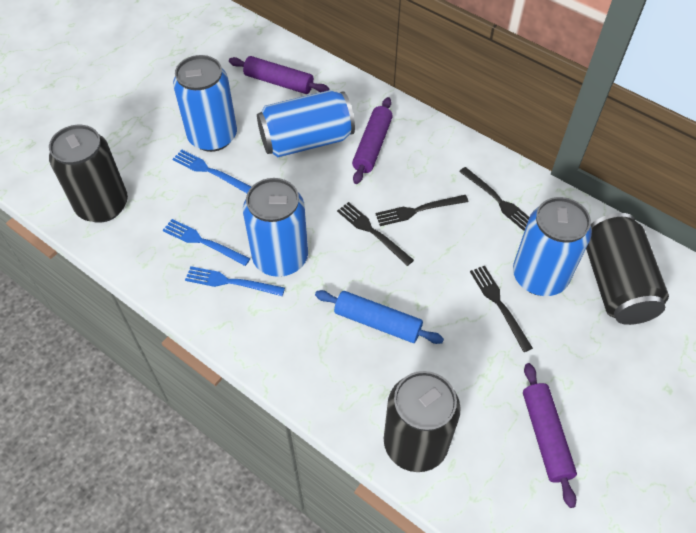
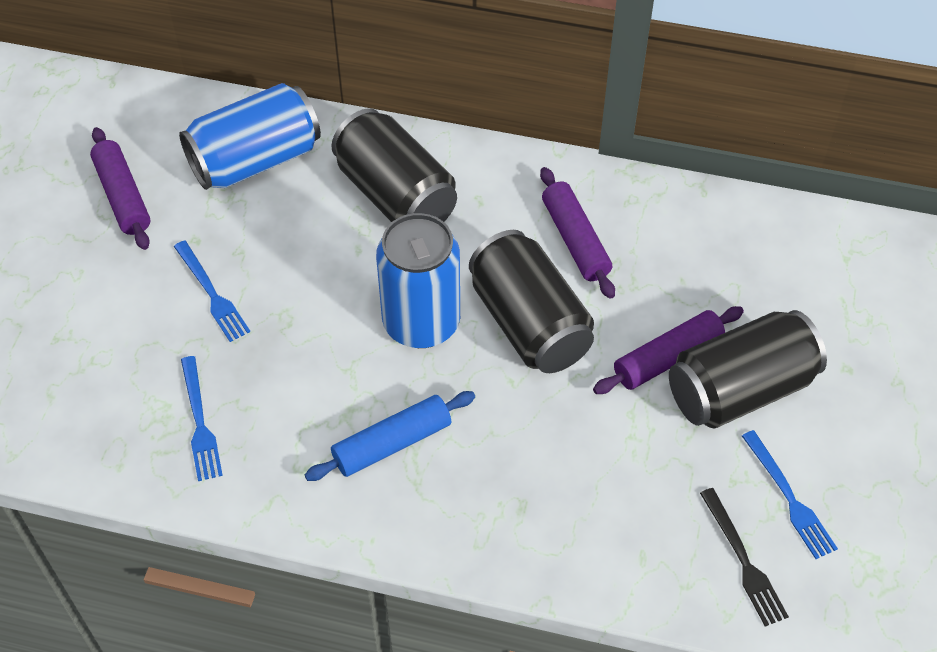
black fork: 4 -> 1
blue can: 4 -> 2

